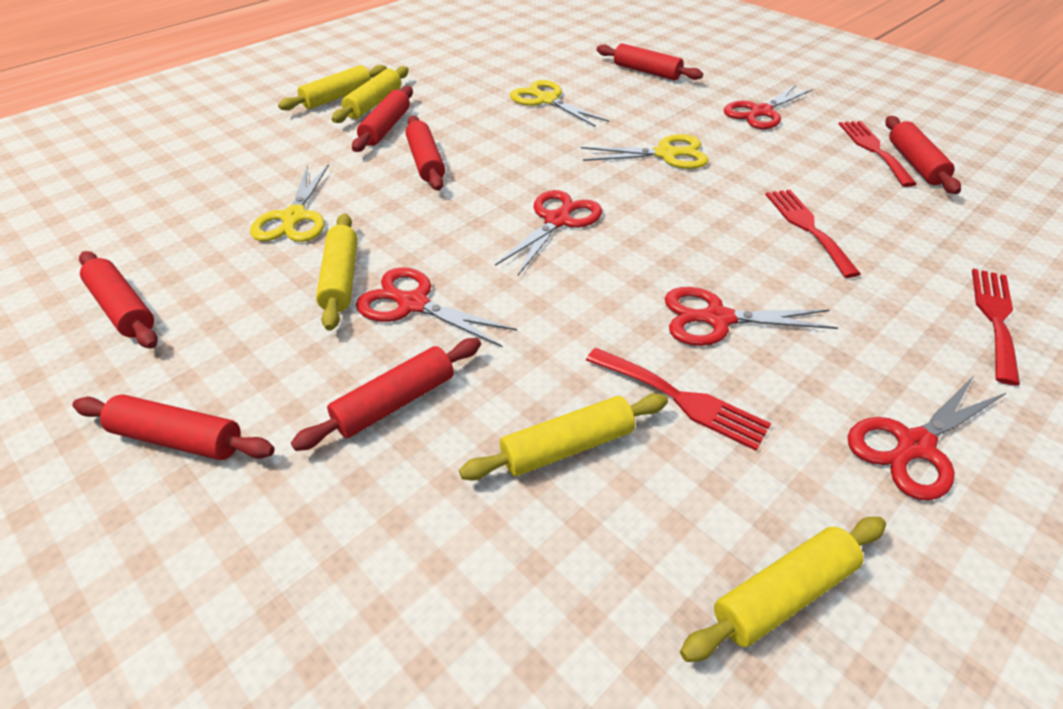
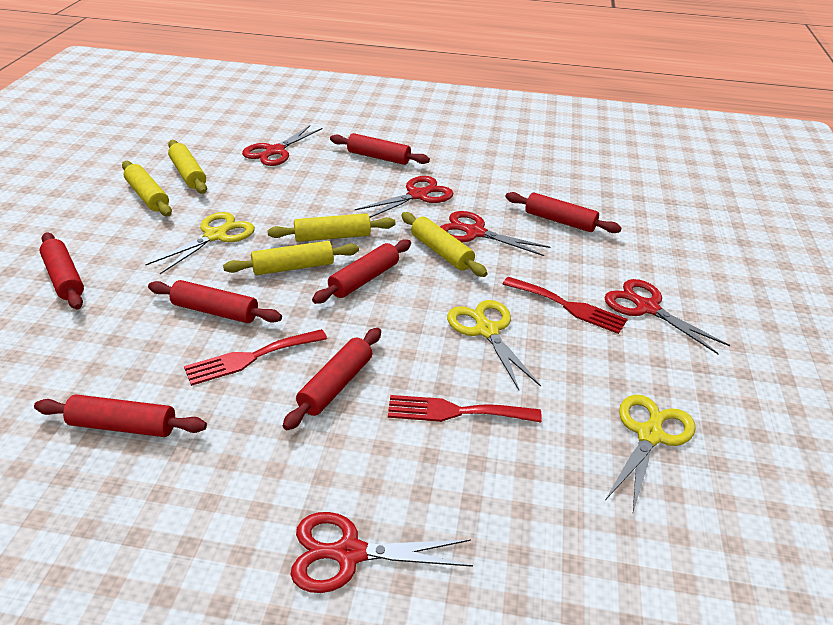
red fork: 4 -> 3

